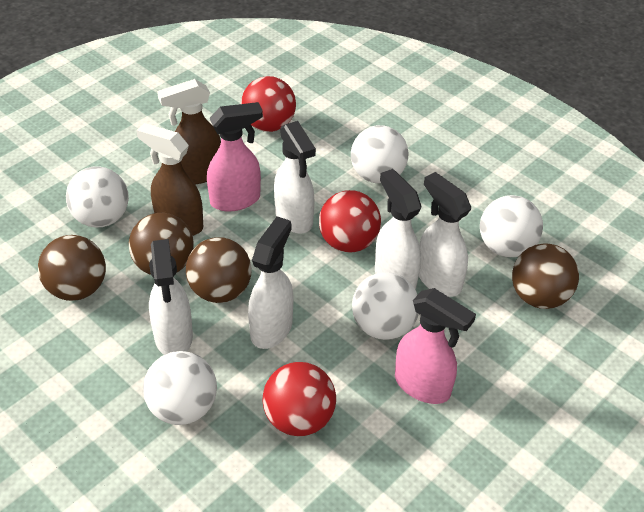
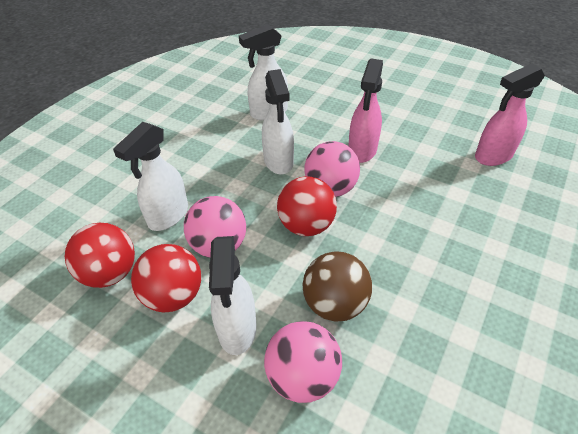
brown ball: 4 -> 1
brown spray bottle: 2 -> 0
pink ball: 0 -> 3
white ball: 5 -> 0
white spray bottle: 5 -> 4

